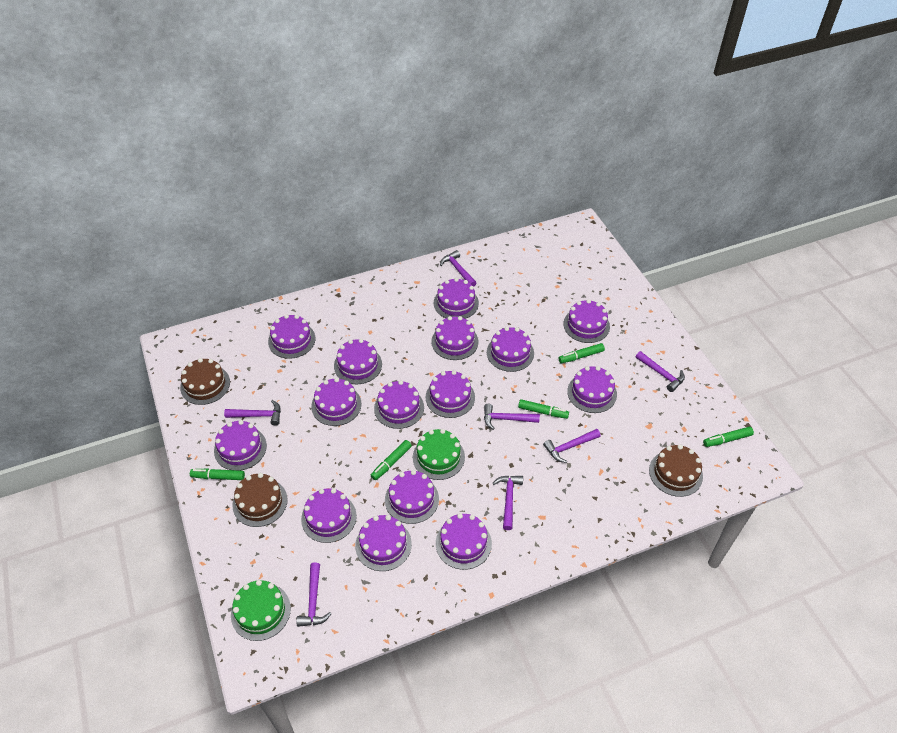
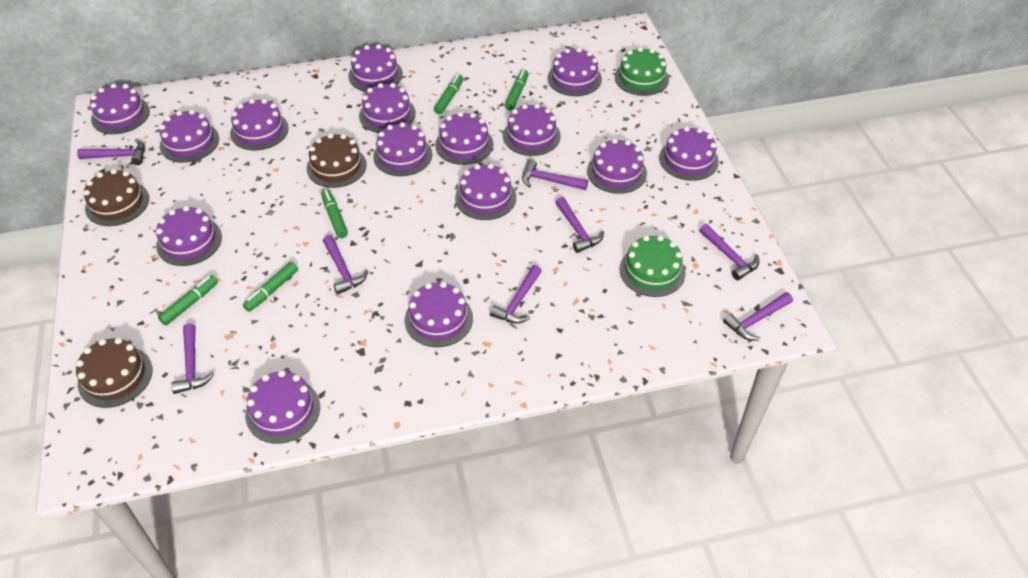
purple hammer: 7 -> 8

